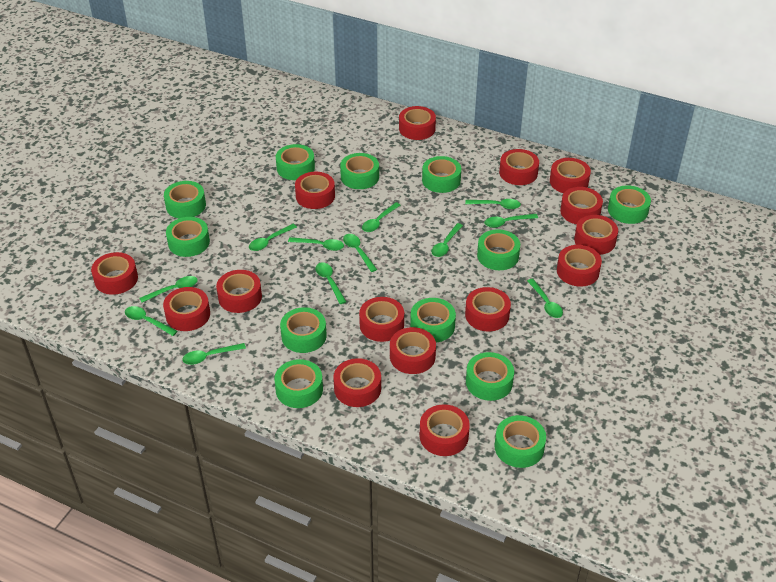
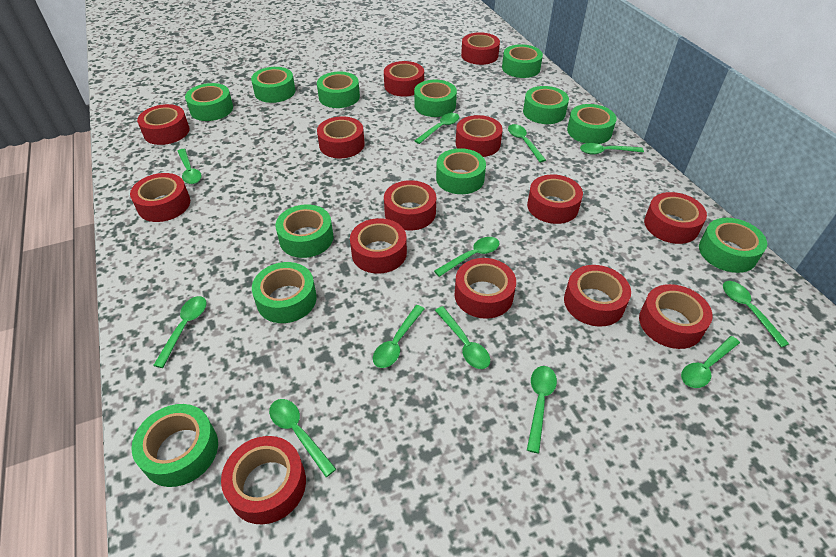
red tape: 15 -> 14

